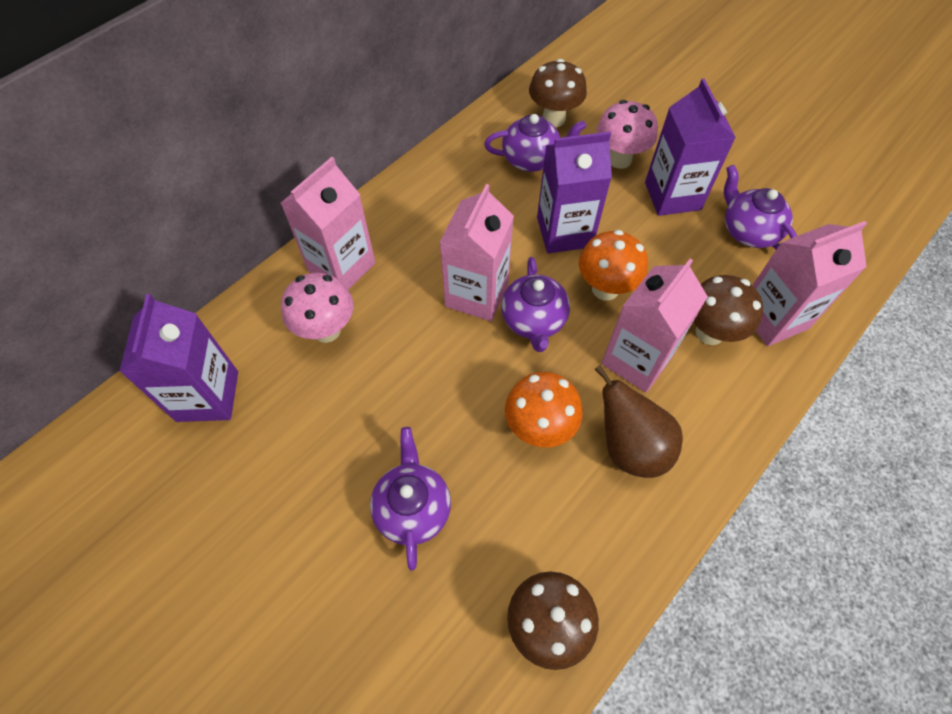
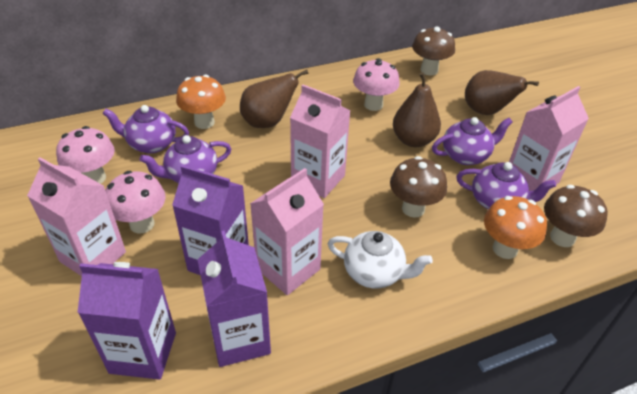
brown pear: 1 -> 3
pink mushroom: 2 -> 3
white teapot: 0 -> 1

